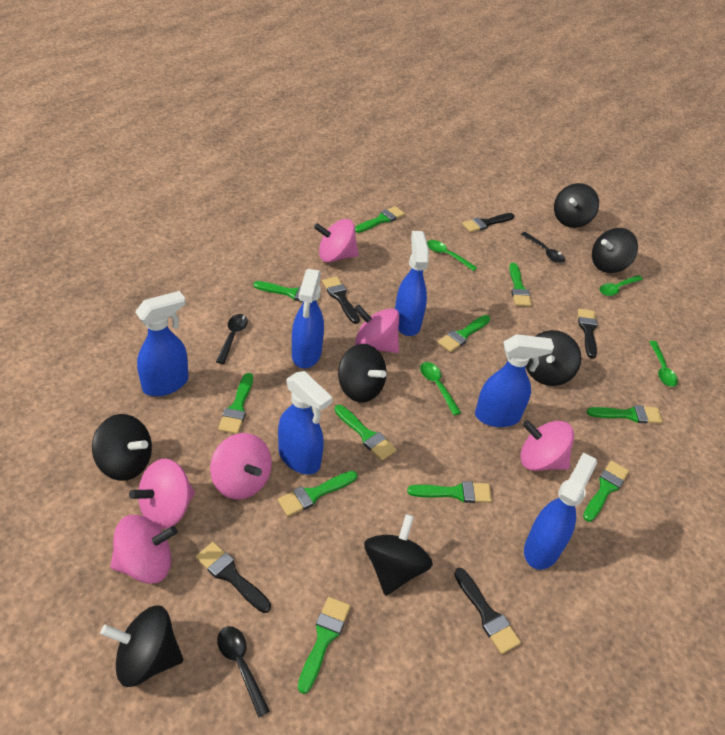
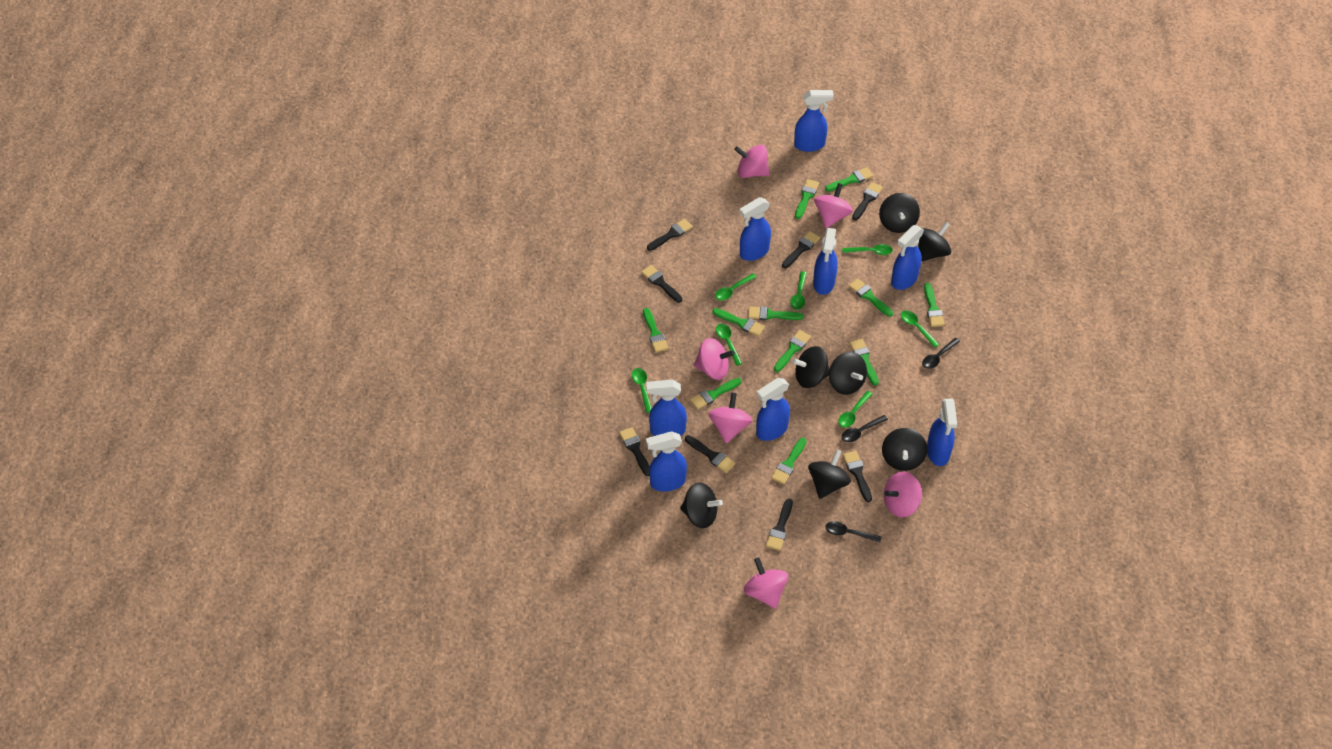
black brush: 5 -> 8
blue spray bottle: 6 -> 8
green spoon: 4 -> 7

